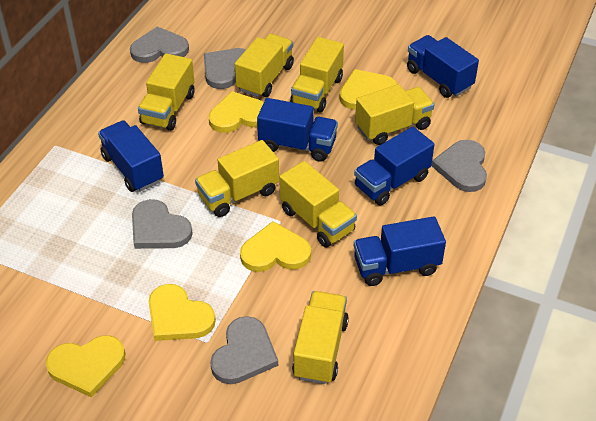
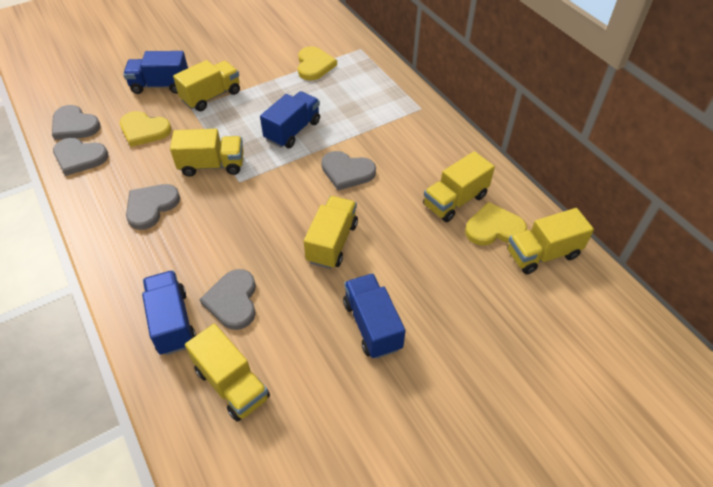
blue truck: 5 -> 4
yellow heart: 5 -> 3
yellow truck: 7 -> 6

